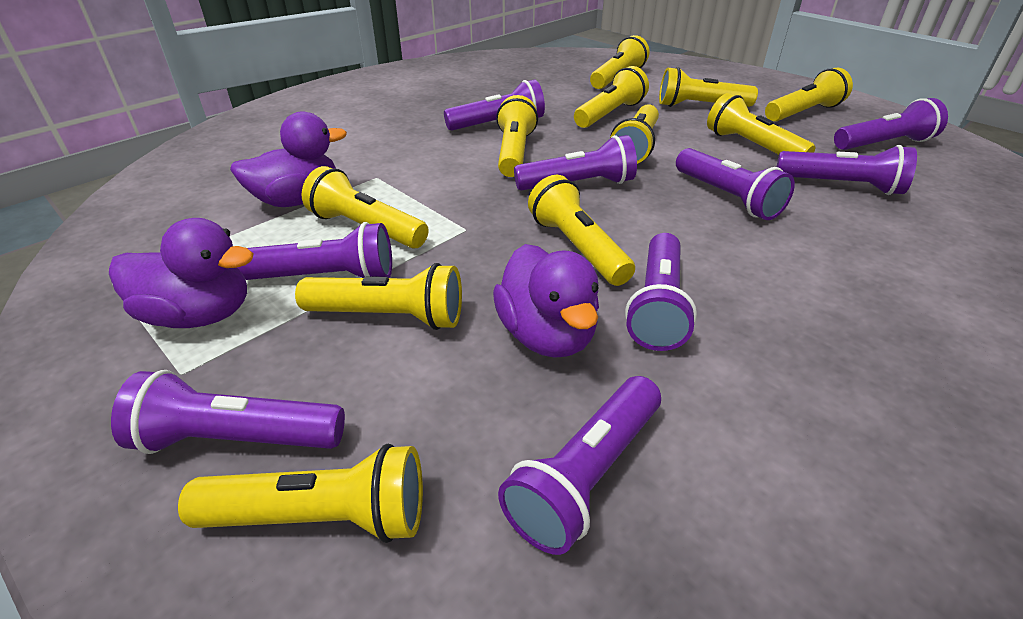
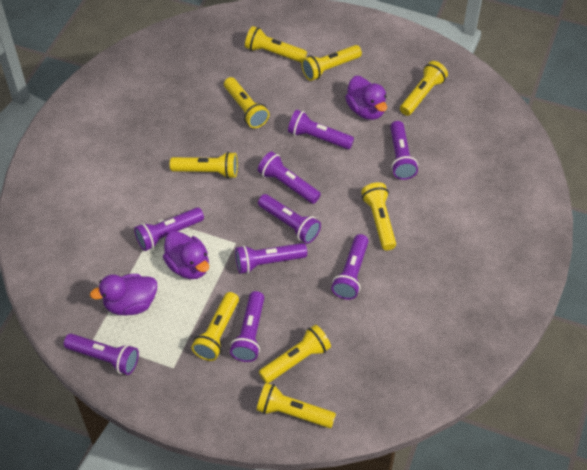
yellow flashlight: 11 -> 9

